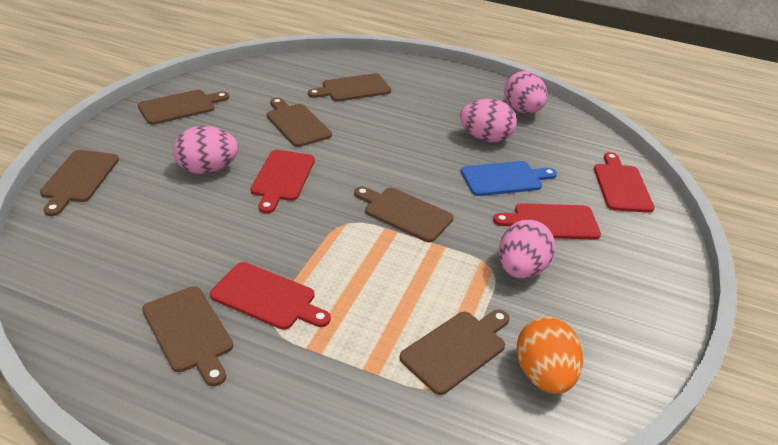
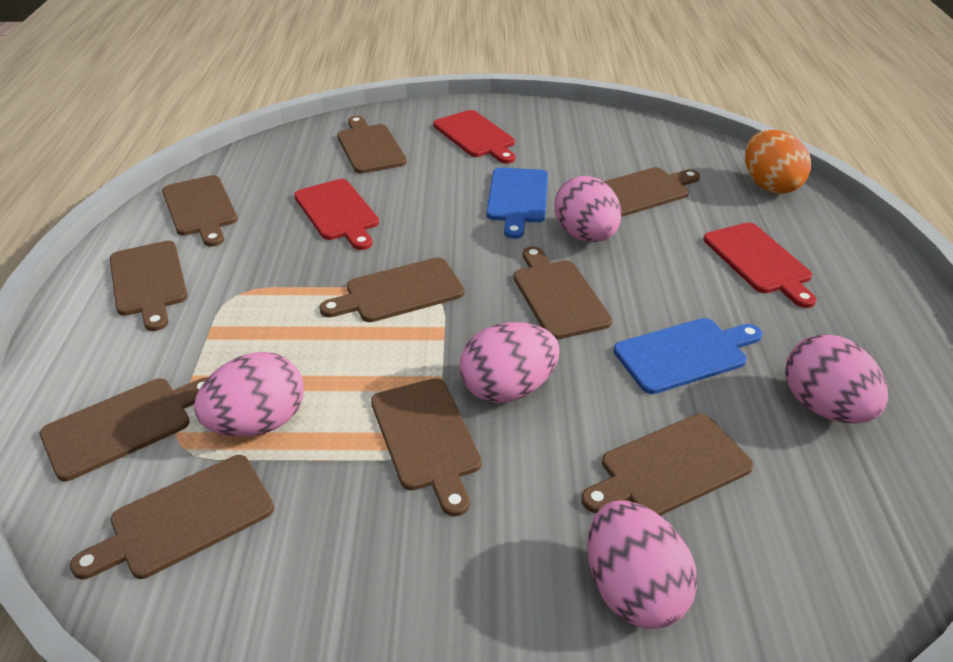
blue cutting board: 1 -> 2
brown cutting board: 7 -> 10
pink egg: 4 -> 5
red cutting board: 4 -> 3

